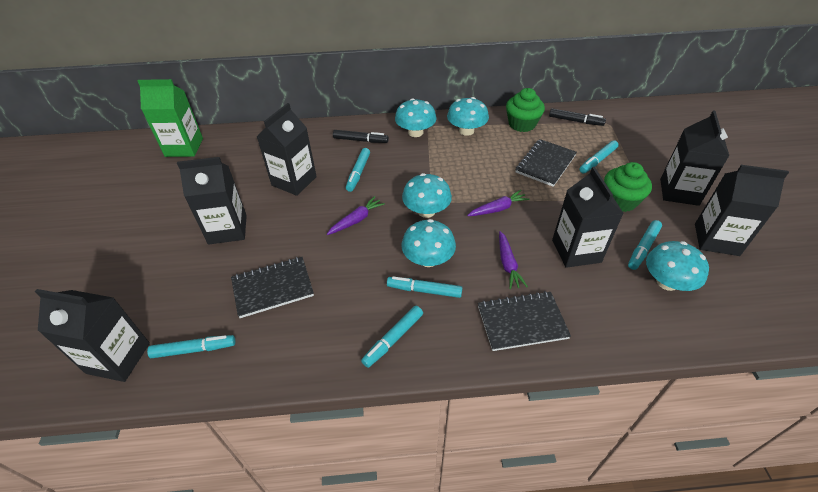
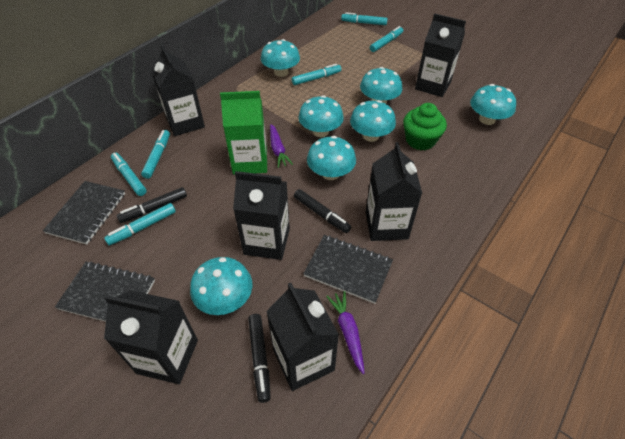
black marker: 2 -> 3
green cupcake: 2 -> 1
purple carrot: 3 -> 2
turquoise mushroom: 5 -> 7

